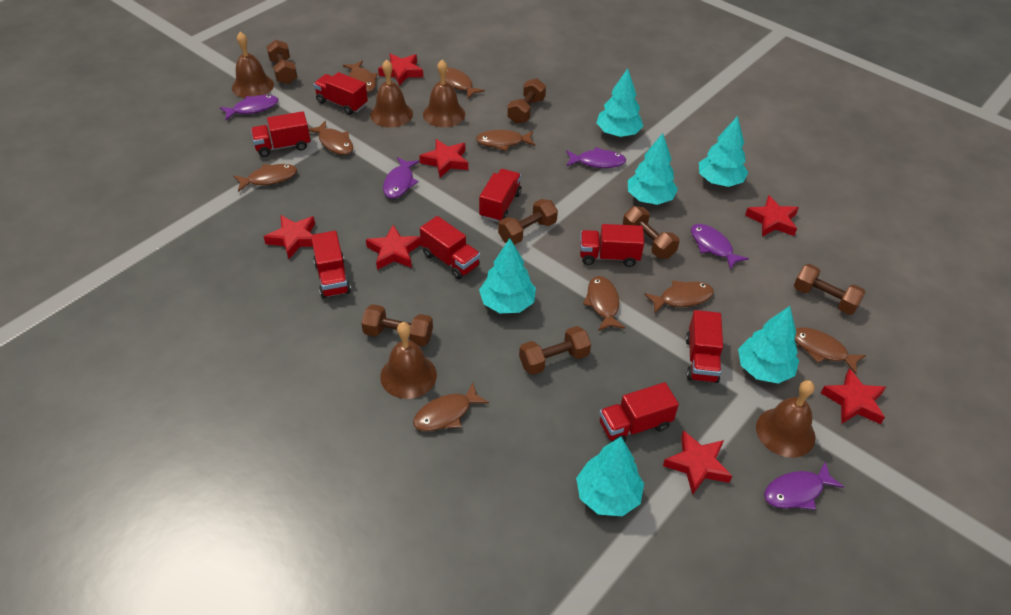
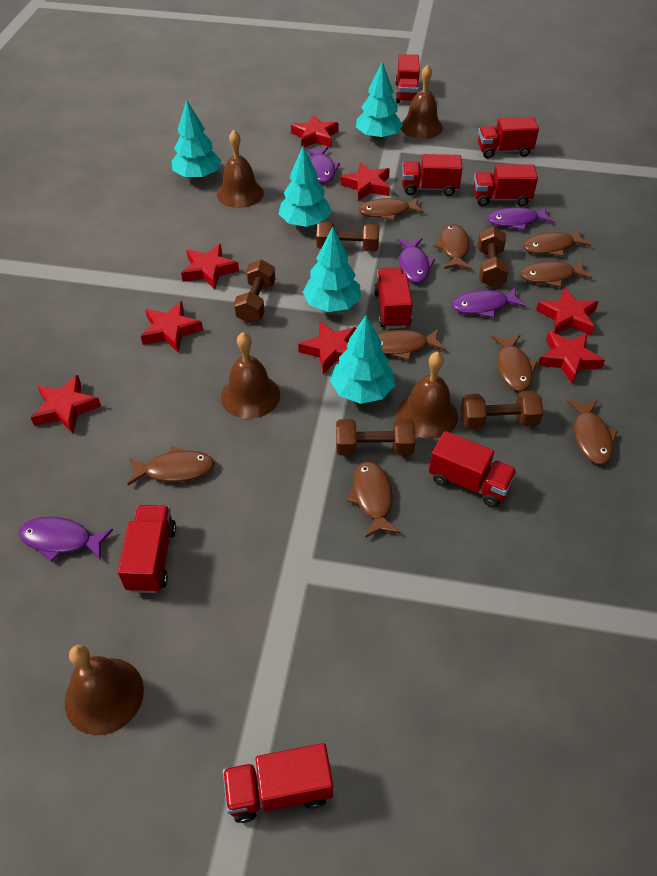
brown dumbbell: 7 -> 5
red star: 7 -> 8
turquoise tree: 6 -> 5

